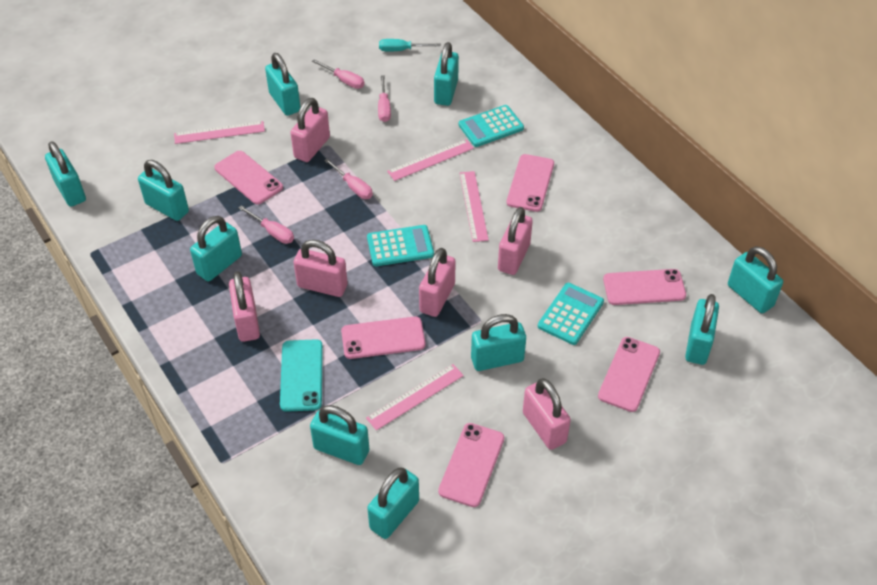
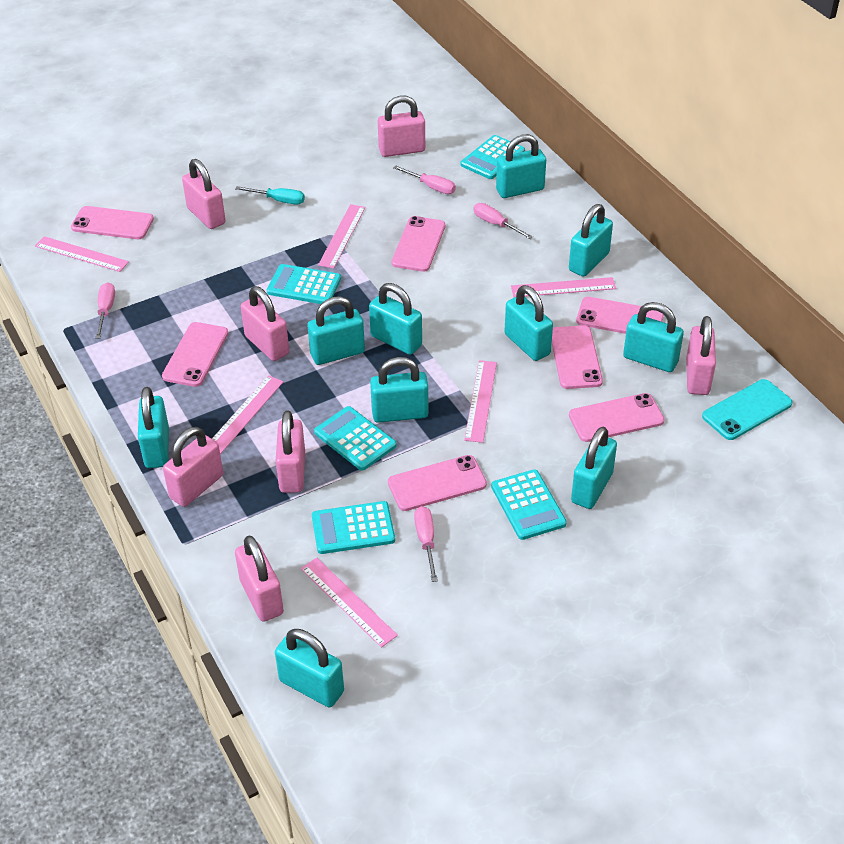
pink padlock: 6 -> 7
pink phone: 6 -> 7
pink ruler: 4 -> 6
turquoise calculator: 3 -> 5

